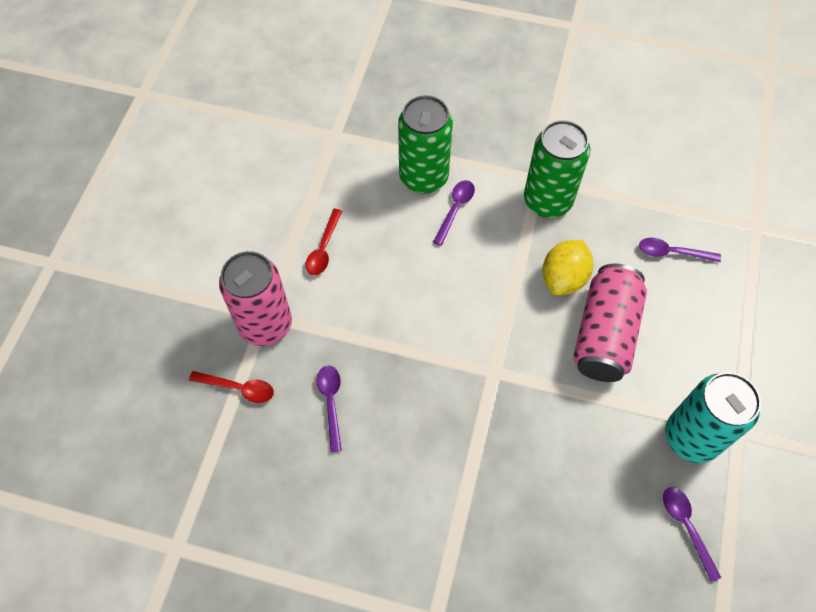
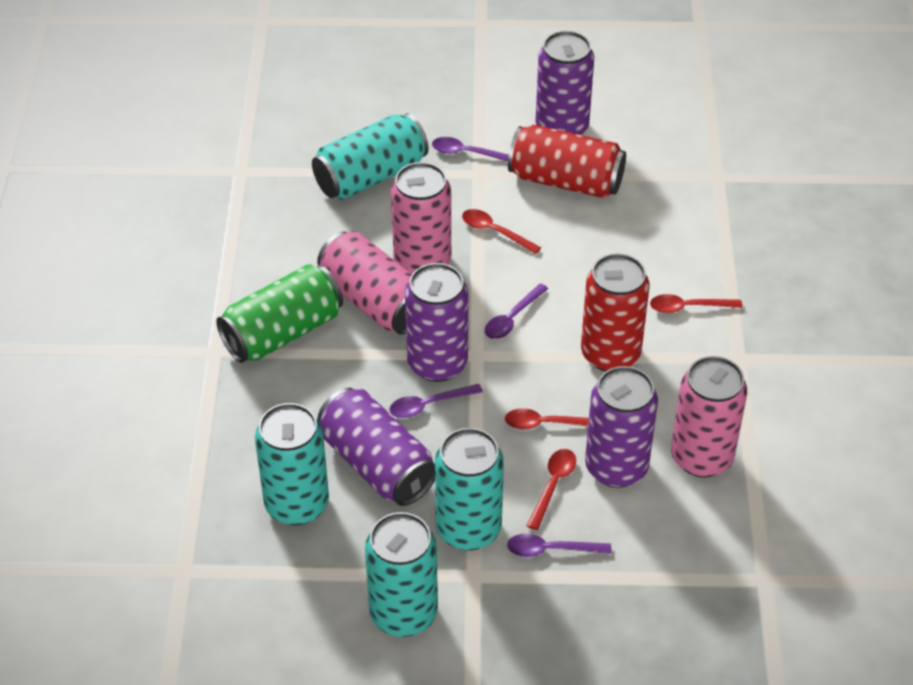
green can: 2 -> 1
pink can: 2 -> 3
purple can: 0 -> 4
red can: 0 -> 2
red spoon: 2 -> 4
turquoise can: 1 -> 4
yellow lemon: 1 -> 0

